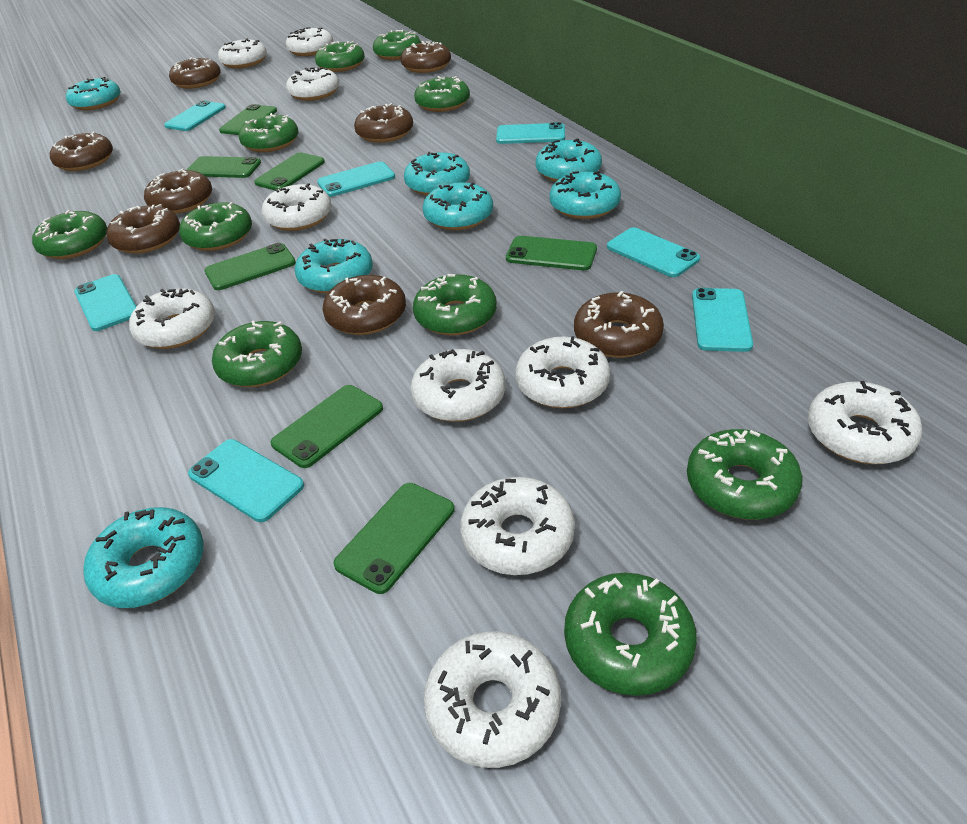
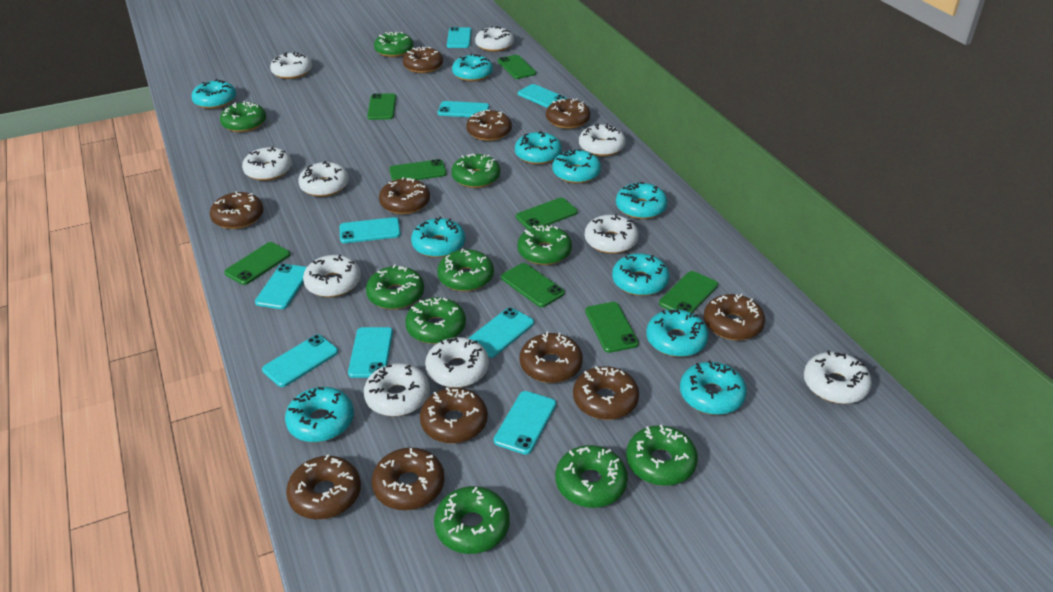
brown donut: 8 -> 11
green phone: 7 -> 8
turquoise donut: 7 -> 10
turquoise phone: 7 -> 9

